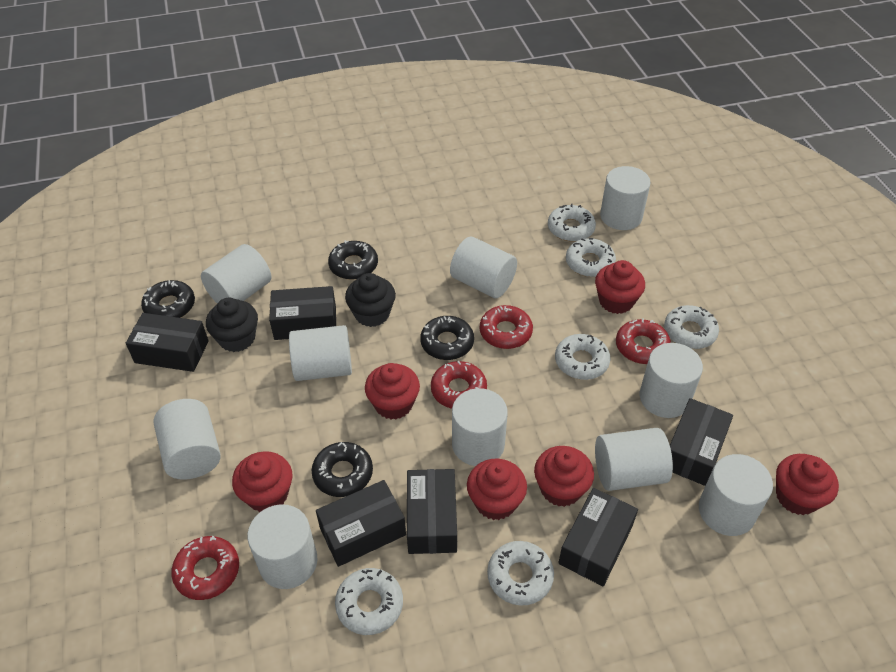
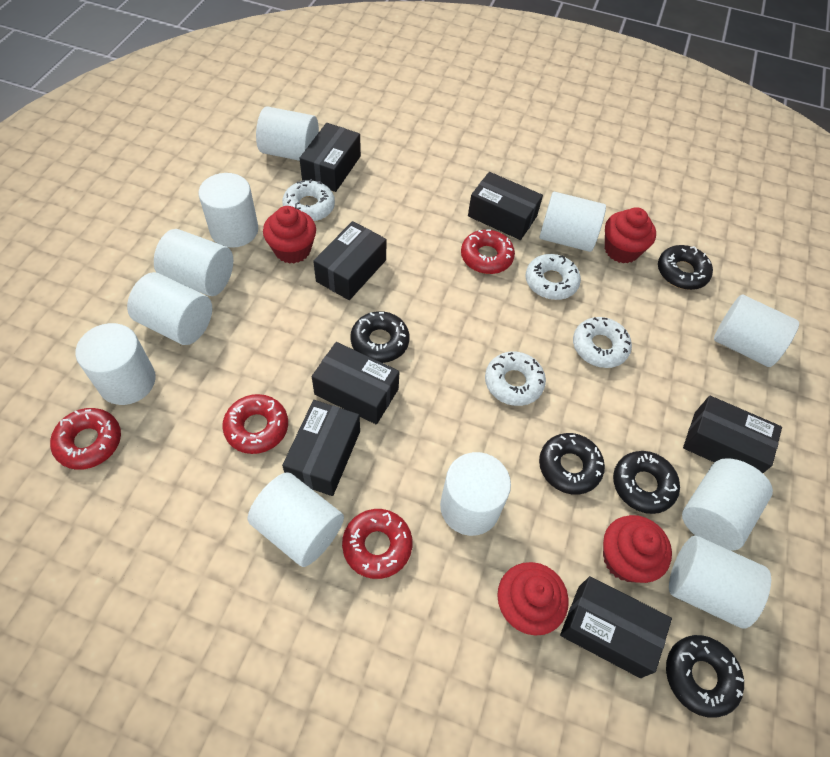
black box: 6 -> 7
black cupcake: 2 -> 0
black donut: 4 -> 5
red cupcake: 6 -> 4
white cylinder: 10 -> 11
white donut: 6 -> 4

